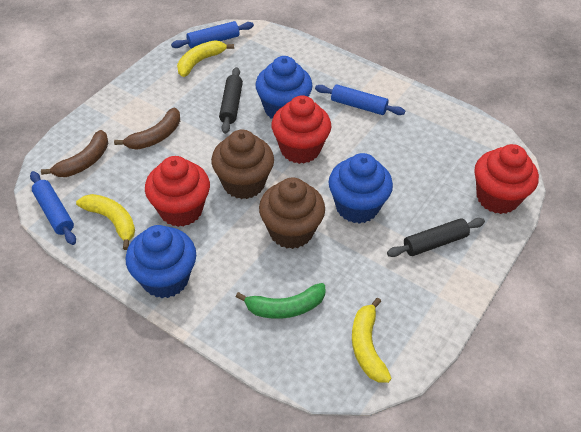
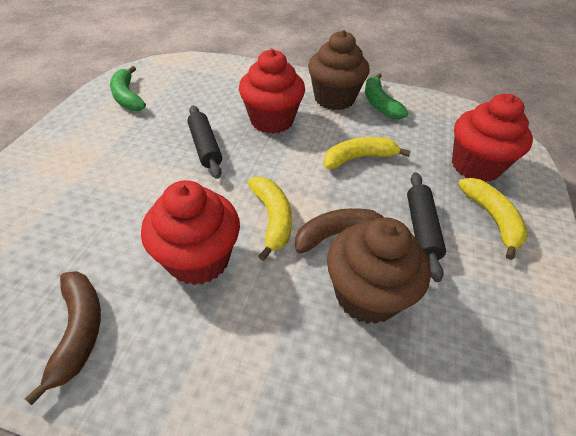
blue cupcake: 3 -> 0
blue rolling pin: 3 -> 0
green banana: 1 -> 2

